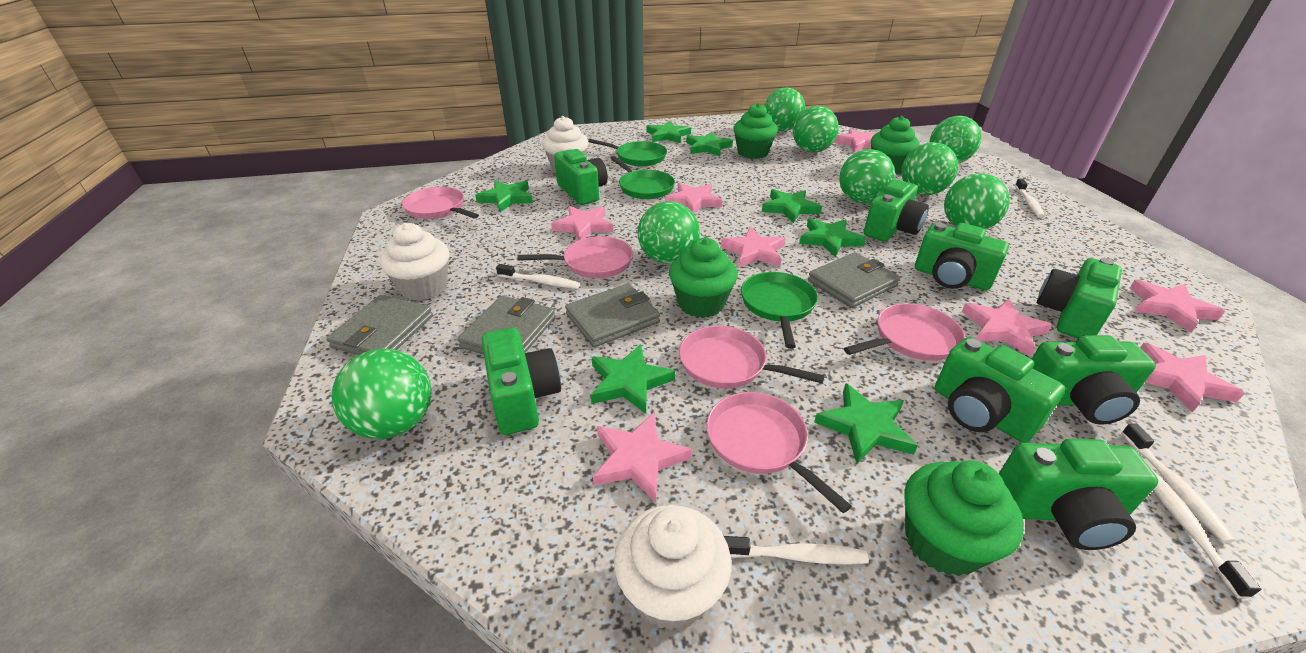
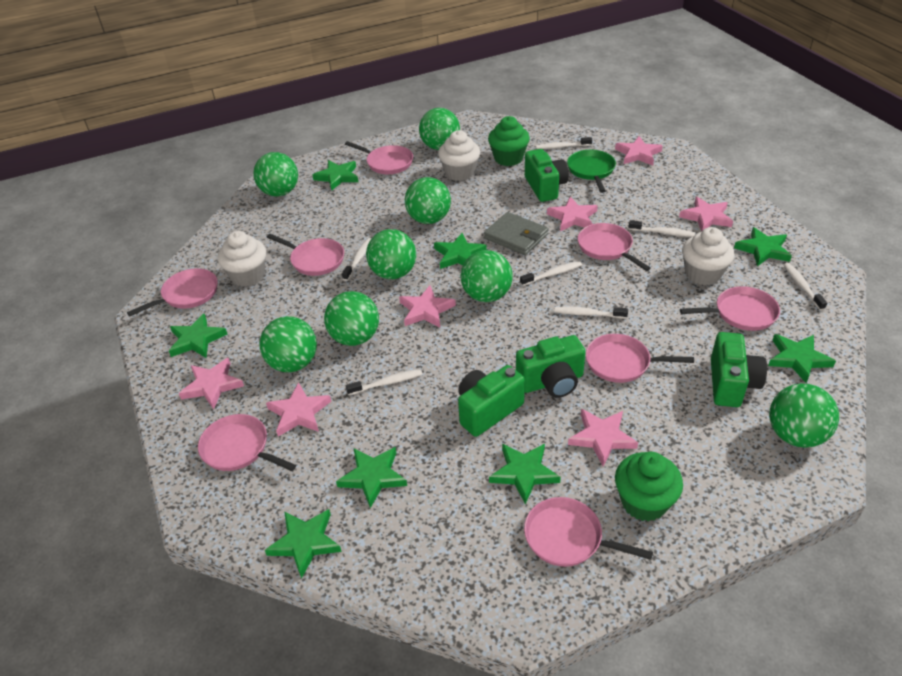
green camera: 8 -> 4
green cupcake: 4 -> 2
green pan: 3 -> 1
green star: 7 -> 8
grey wallet: 4 -> 1
pink pan: 5 -> 8
pink star: 8 -> 7
white toothbrush: 5 -> 7

